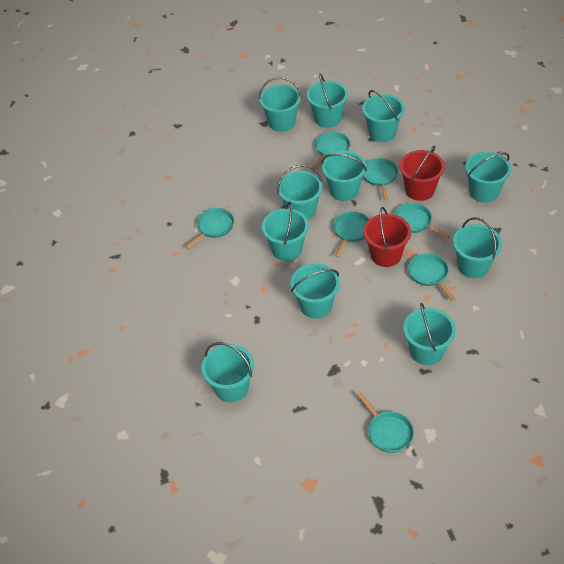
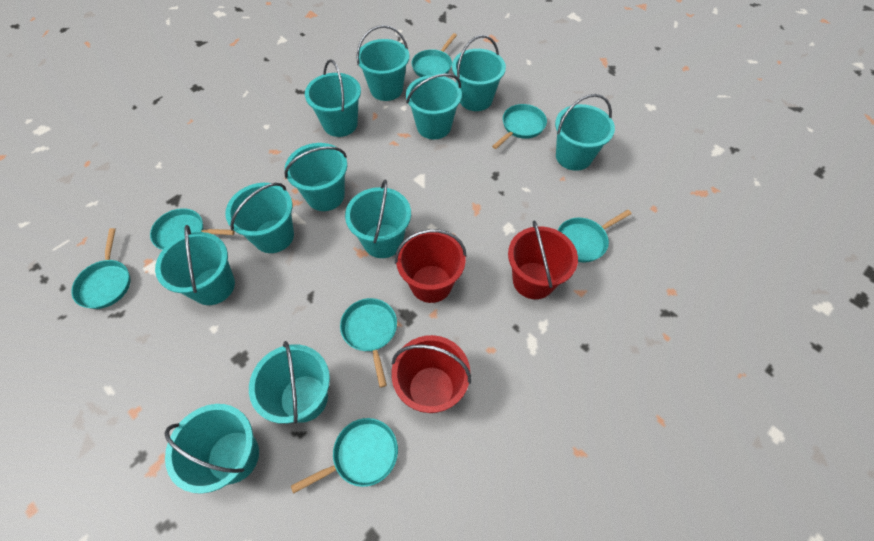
red bucket: 2 -> 3

